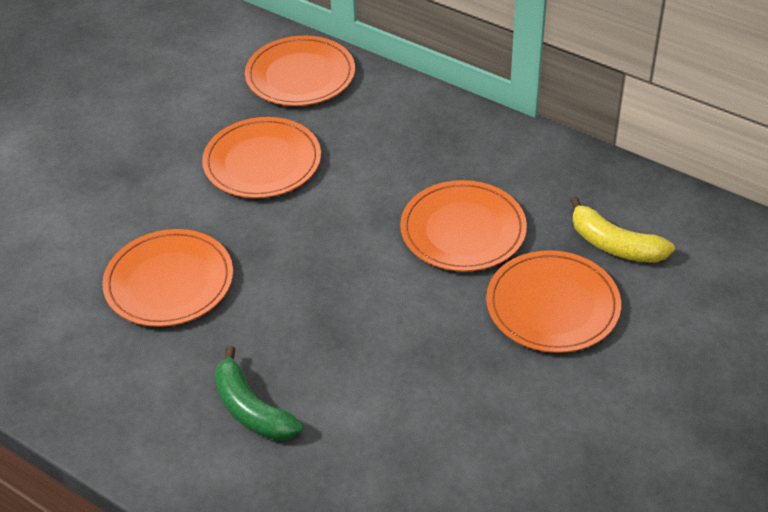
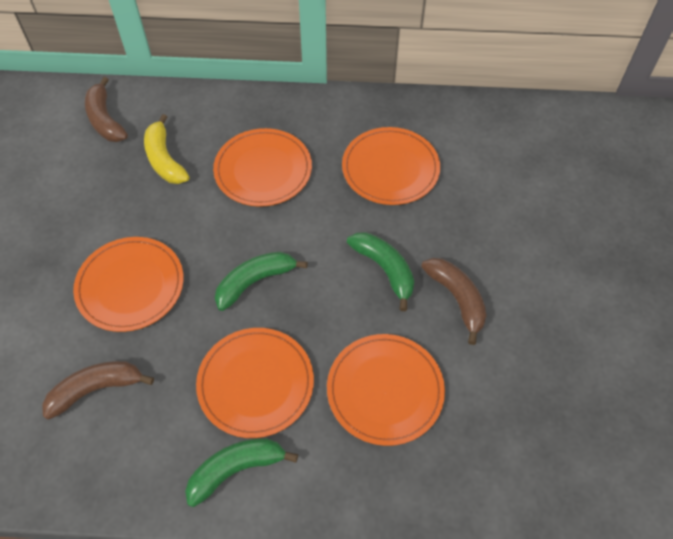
brown banana: 0 -> 3
green banana: 1 -> 3

